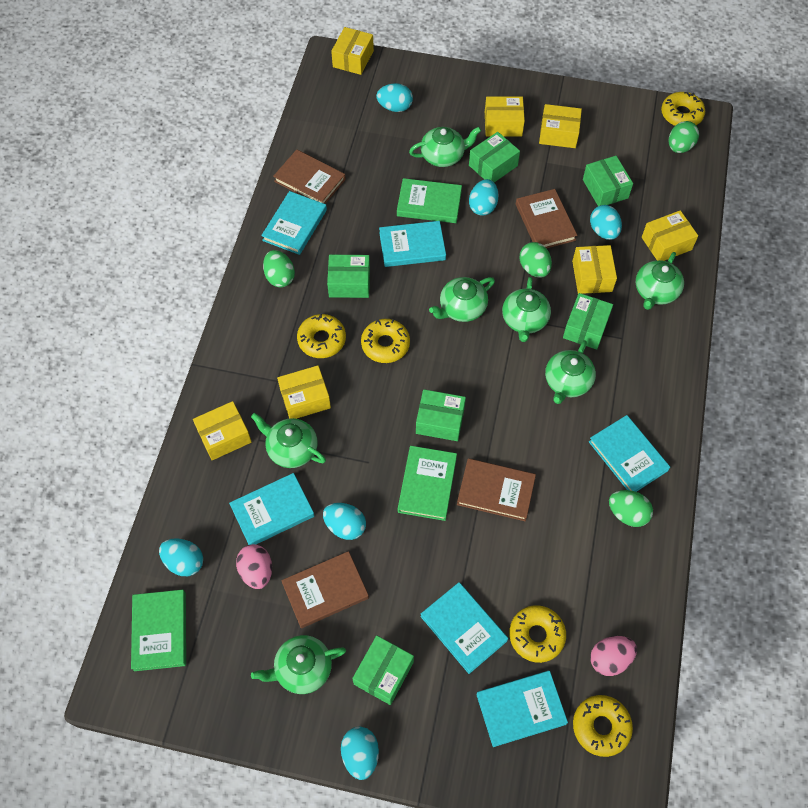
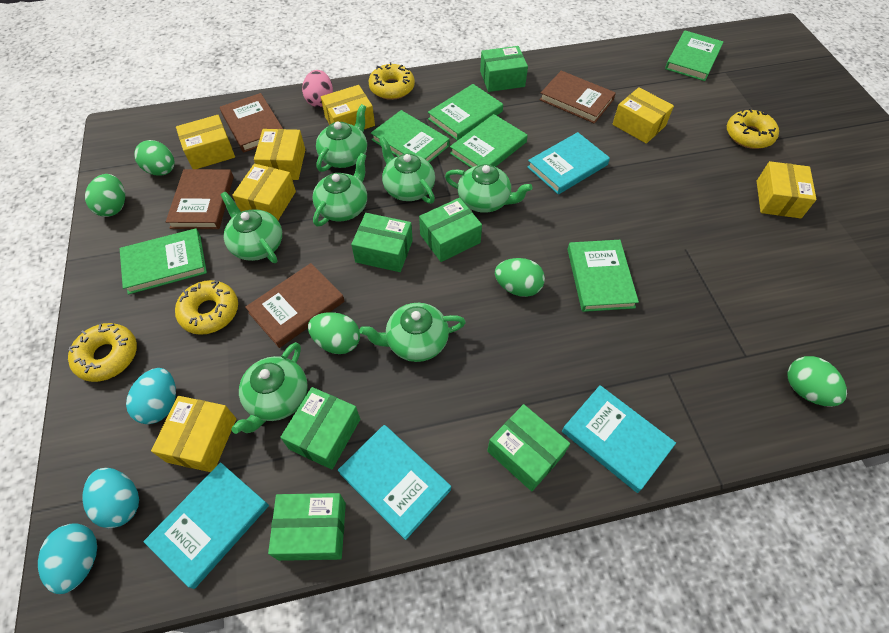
green book: 3 -> 6
green egg: 4 -> 5
pink egg: 2 -> 1
turquoise book: 6 -> 4
turquoise egg: 6 -> 3
yellow donut: 5 -> 4

